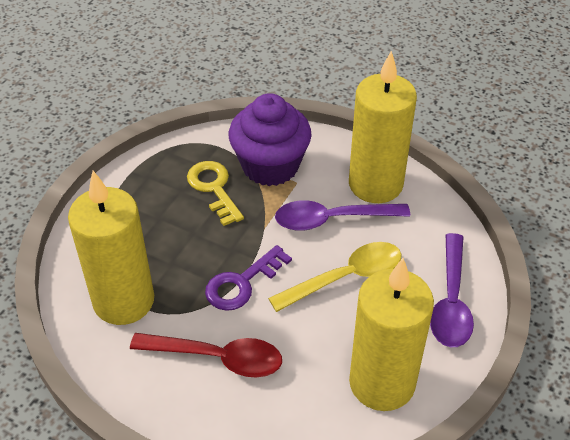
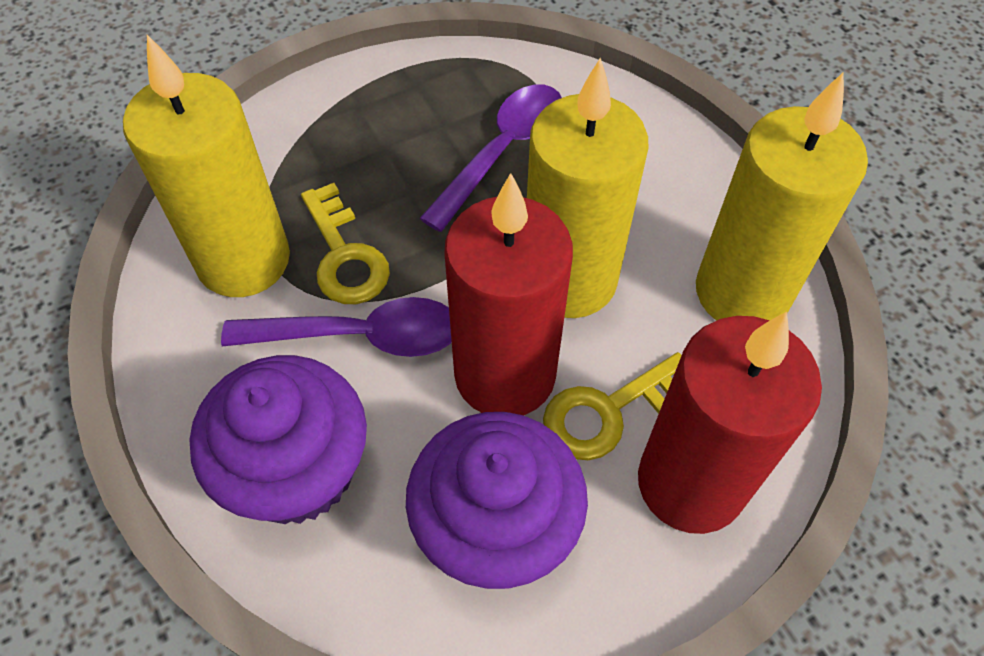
purple cupcake: 1 -> 2
purple key: 1 -> 0
red candle: 0 -> 2
red spoon: 1 -> 0
yellow key: 1 -> 2
yellow spoon: 1 -> 0

